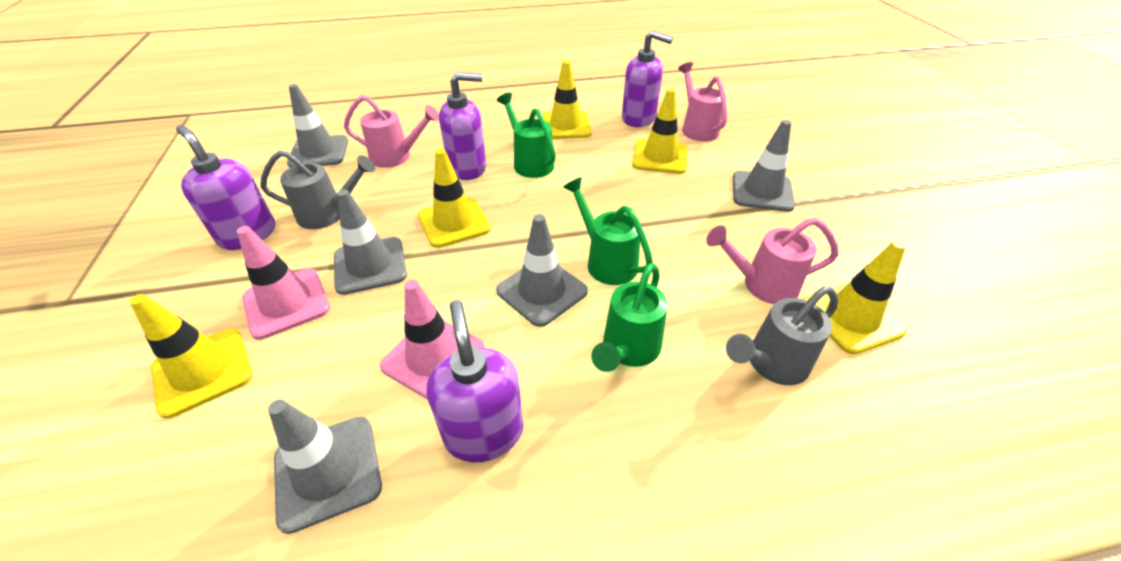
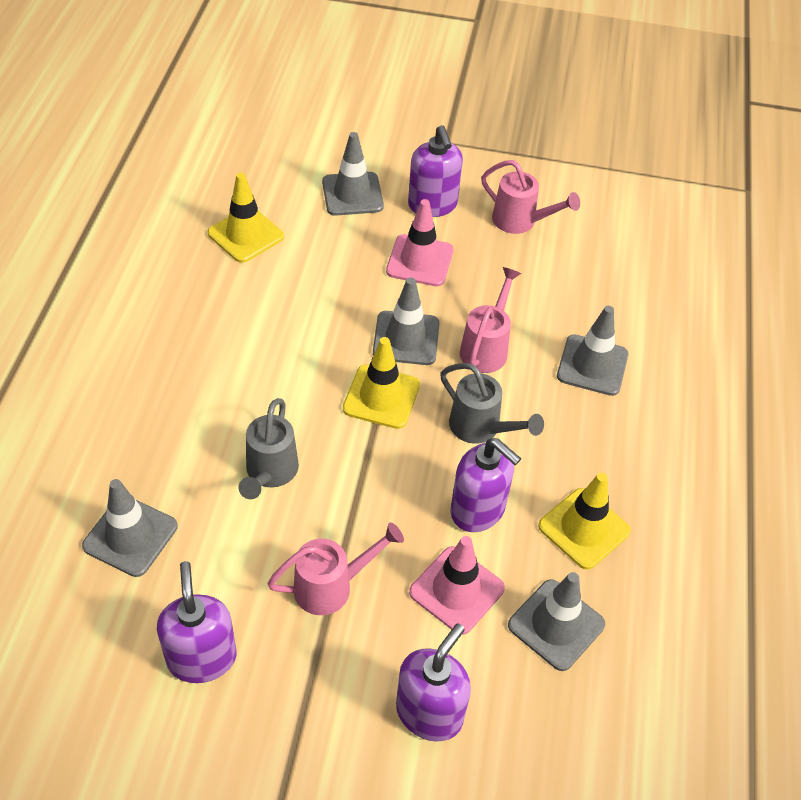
green watering can: 3 -> 0
yellow traffic cone: 5 -> 3

